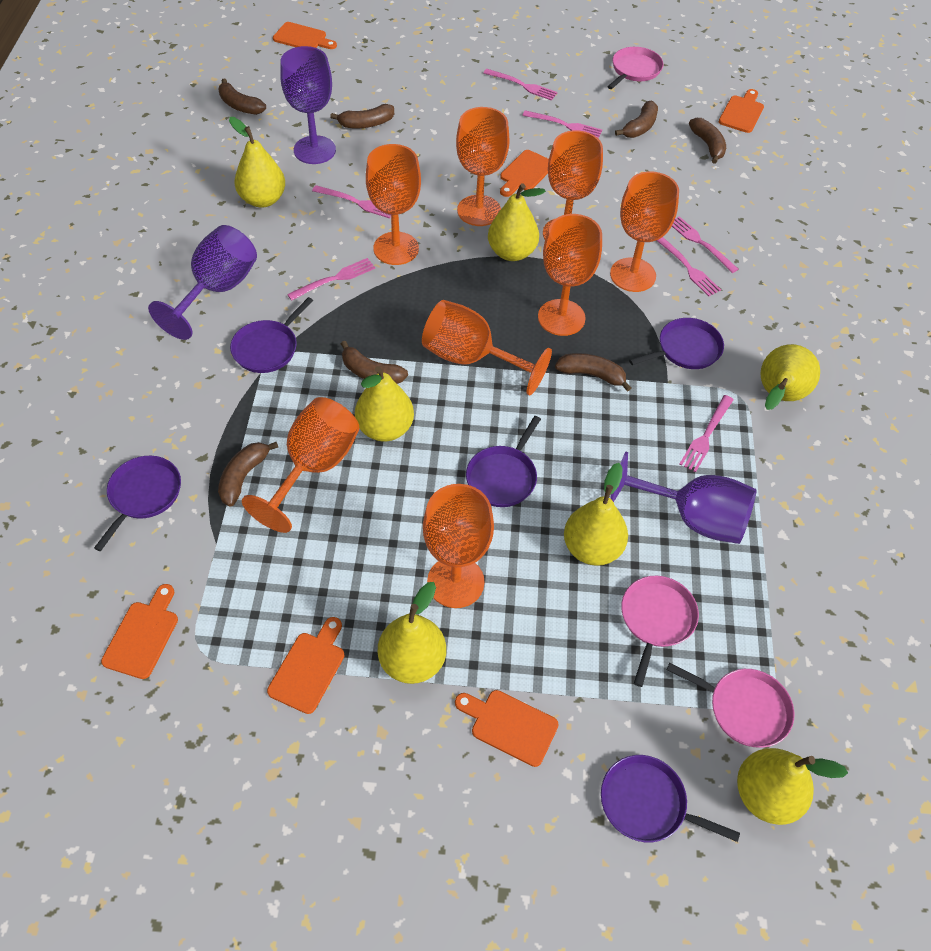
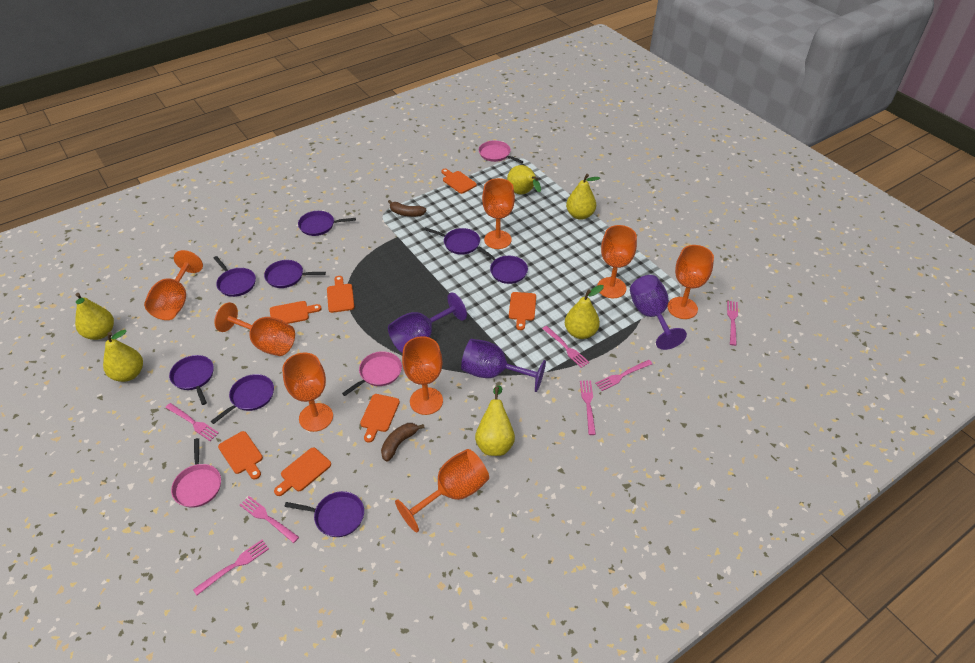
brown banana: 7 -> 2
orange cutting board: 6 -> 7
purple pan: 5 -> 8
yellow pear: 7 -> 6

